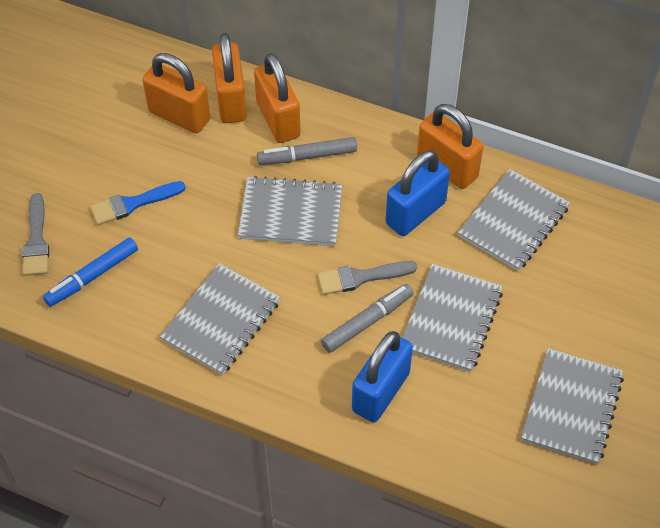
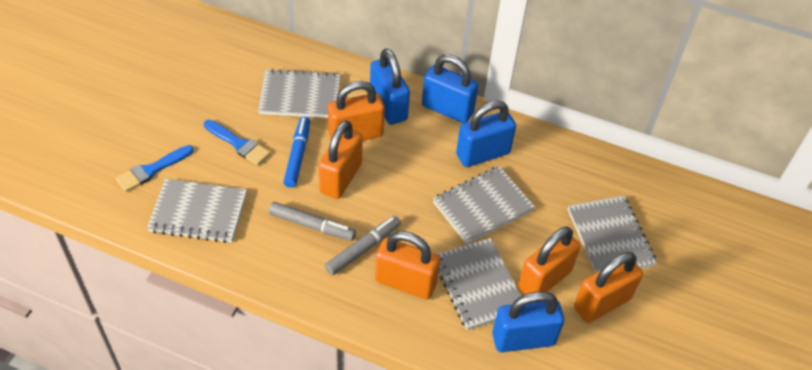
blue brush: 1 -> 2
blue padlock: 2 -> 4
grey brush: 2 -> 0
orange padlock: 4 -> 5

